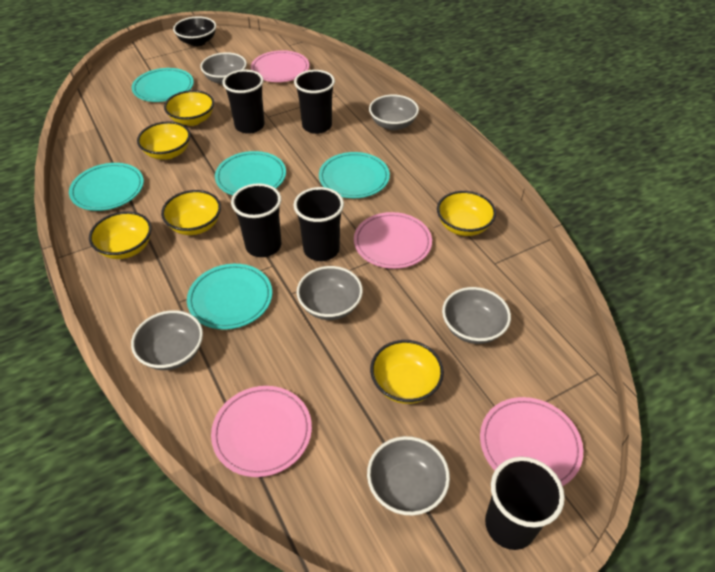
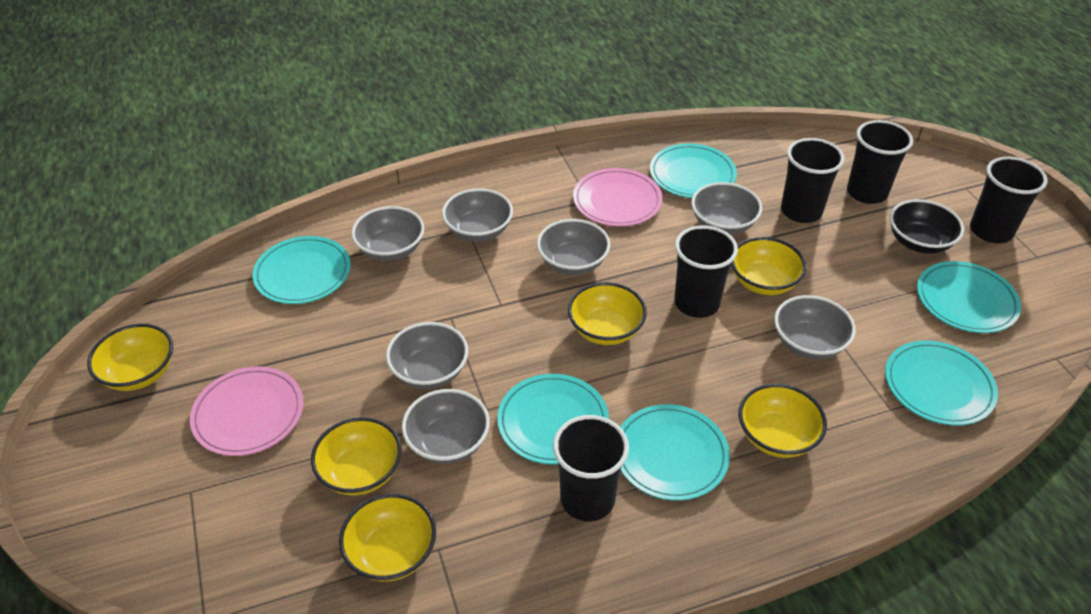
grey bowl: 6 -> 7
pink plate: 4 -> 2
turquoise plate: 5 -> 6

